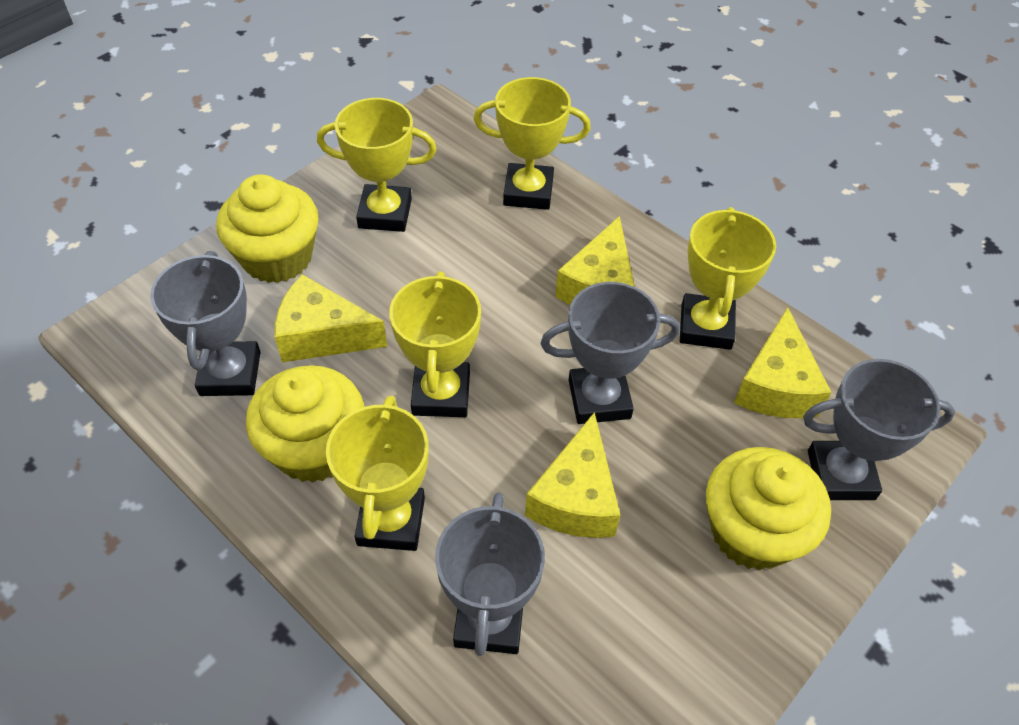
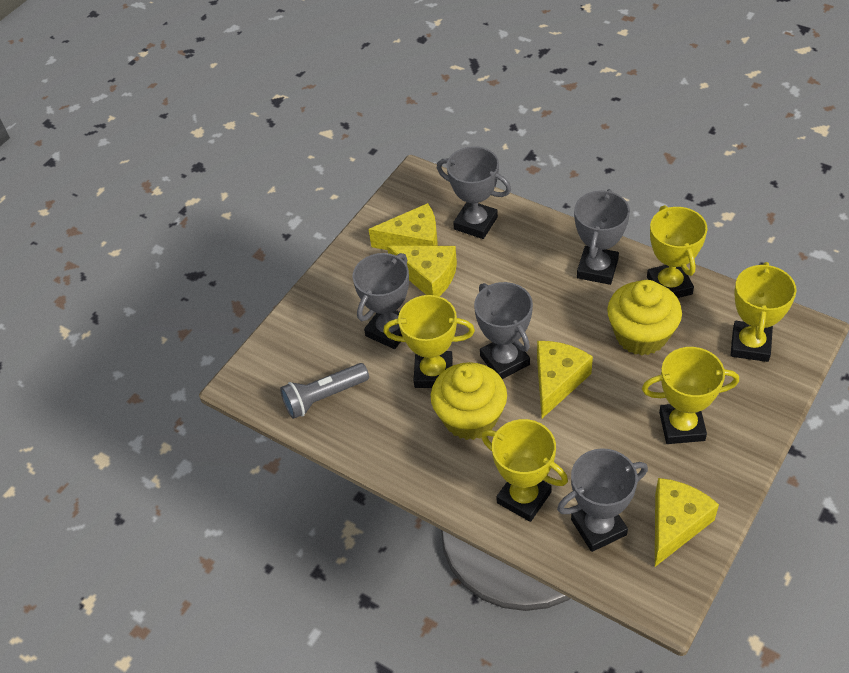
grey flashlight: 0 -> 1
grey trophy: 4 -> 5
yellow cupcake: 3 -> 2

